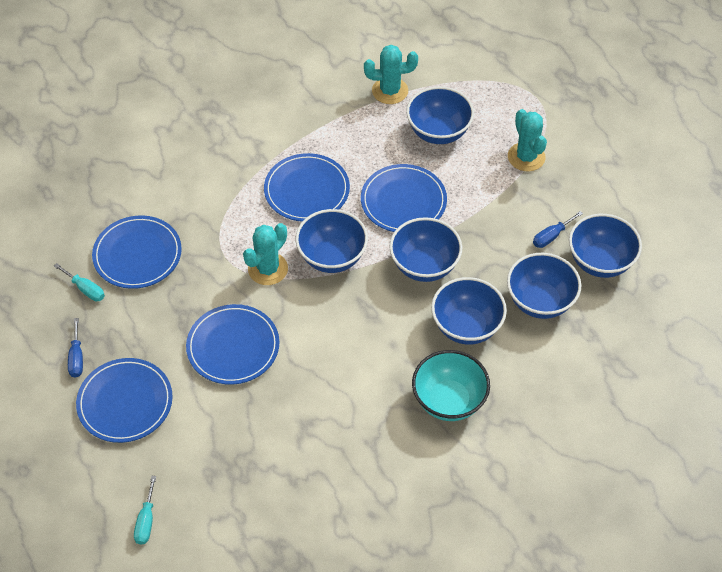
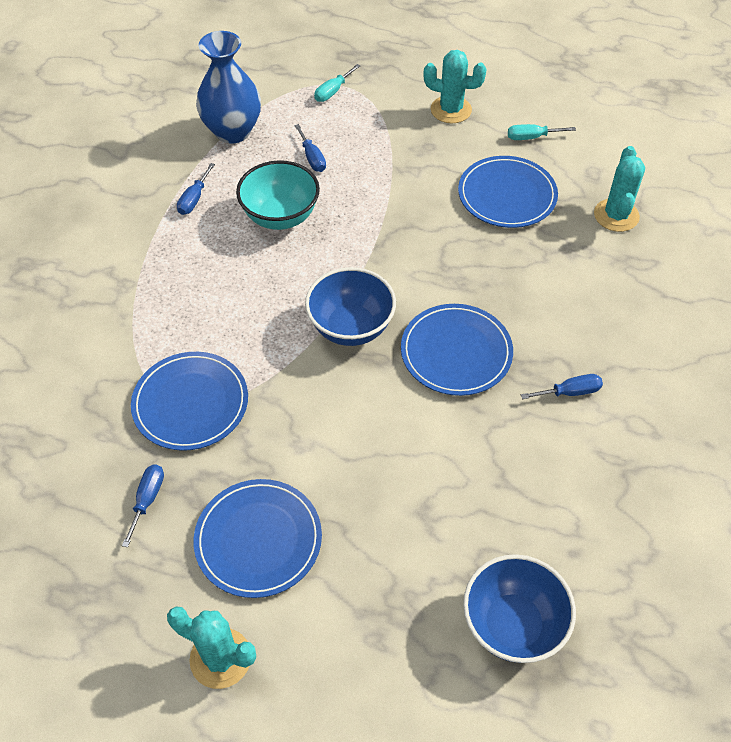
blue bowl: 6 -> 2
blue plate: 5 -> 4
blue screwdriver: 2 -> 4
blue vase: 0 -> 1

